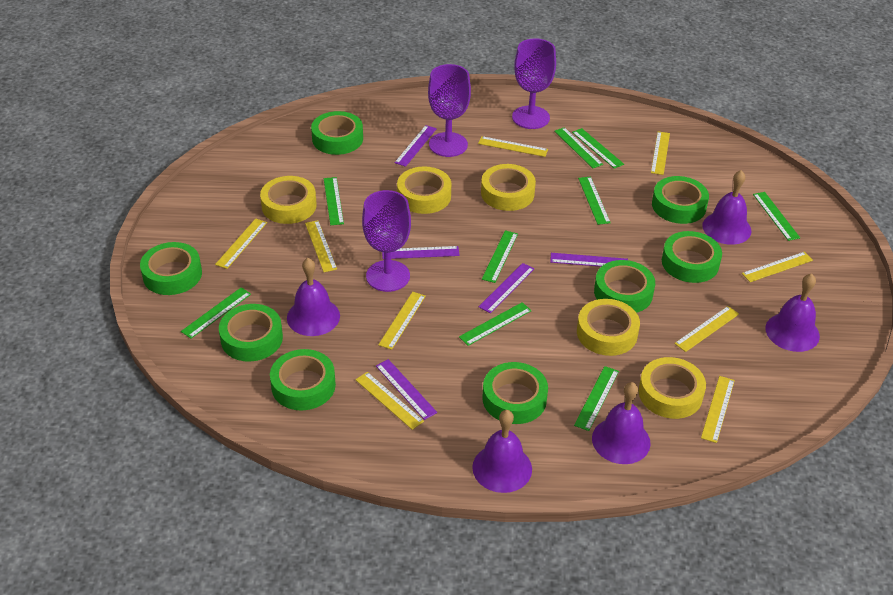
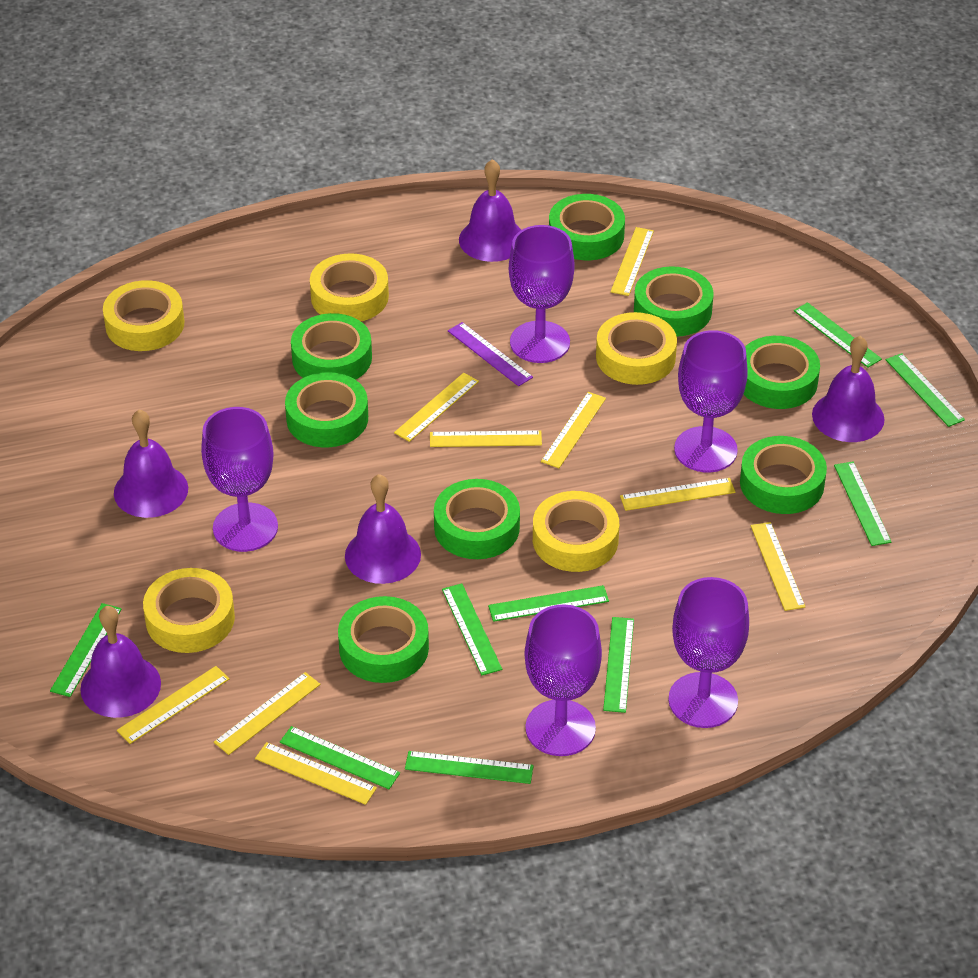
purple goblet: 3 -> 5
purple ruler: 5 -> 1

